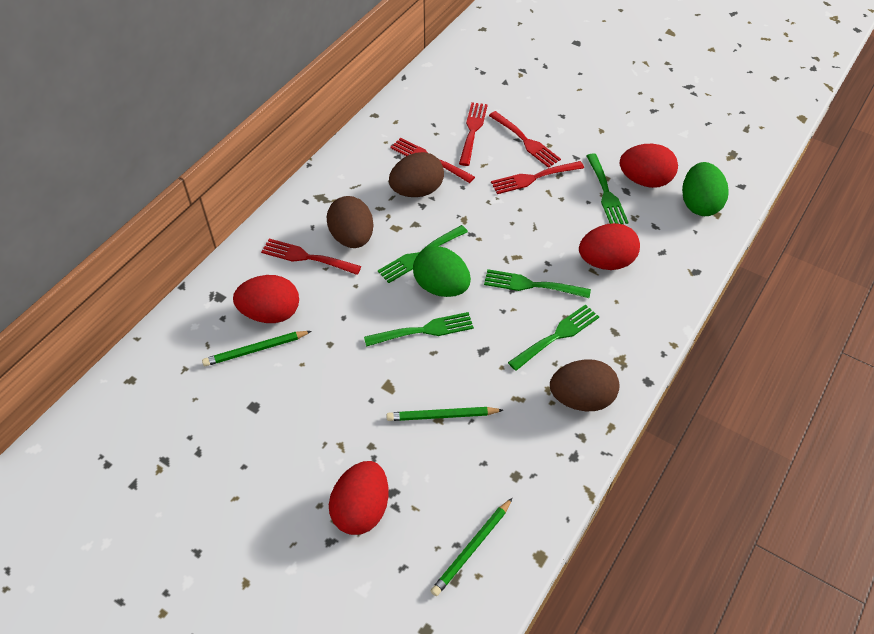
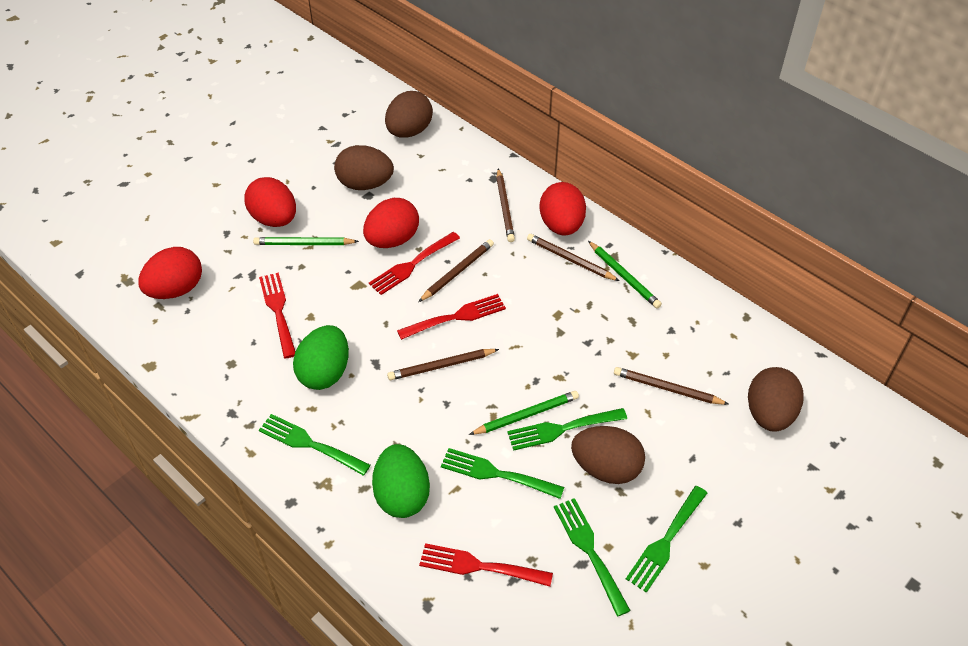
brown egg: 3 -> 4
brown pencil: 0 -> 5
red fork: 5 -> 4

